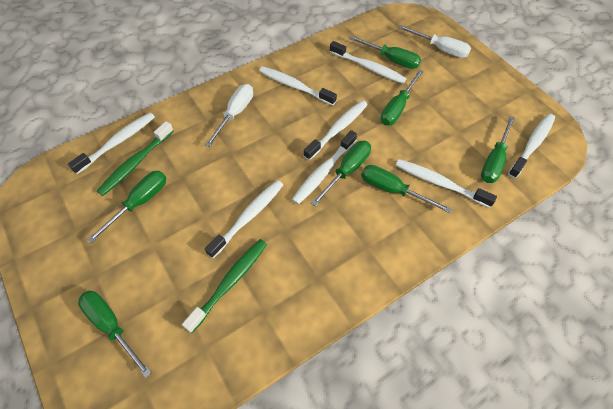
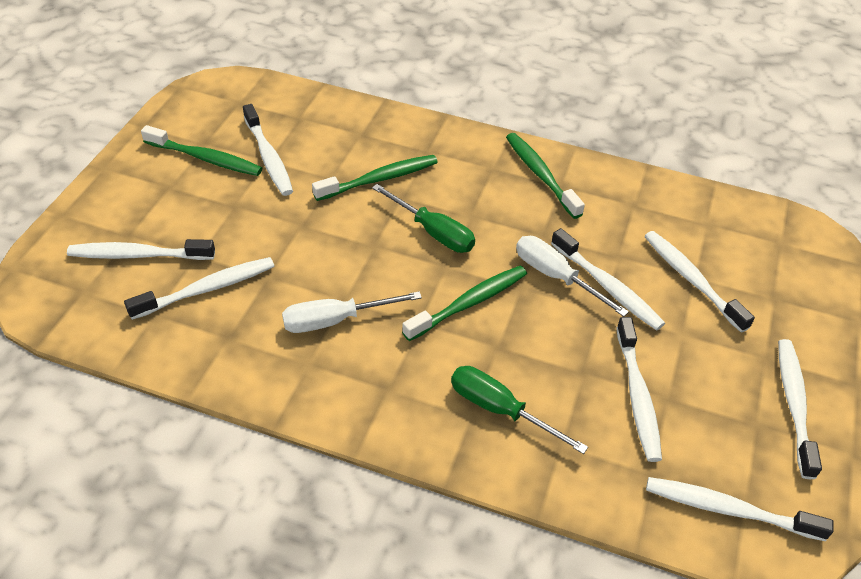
green screwdriver: 7 -> 2
green toothbrush: 2 -> 4

